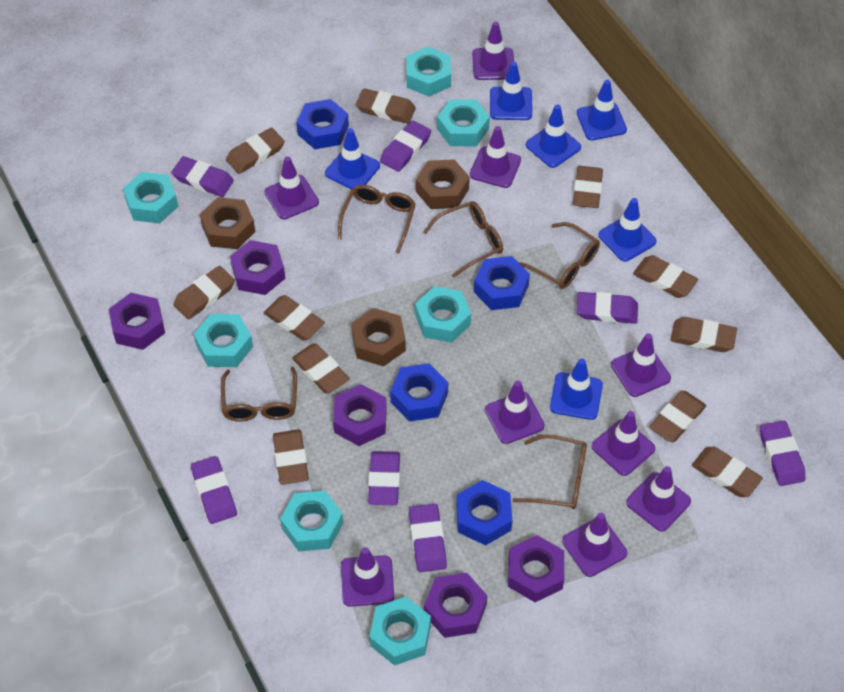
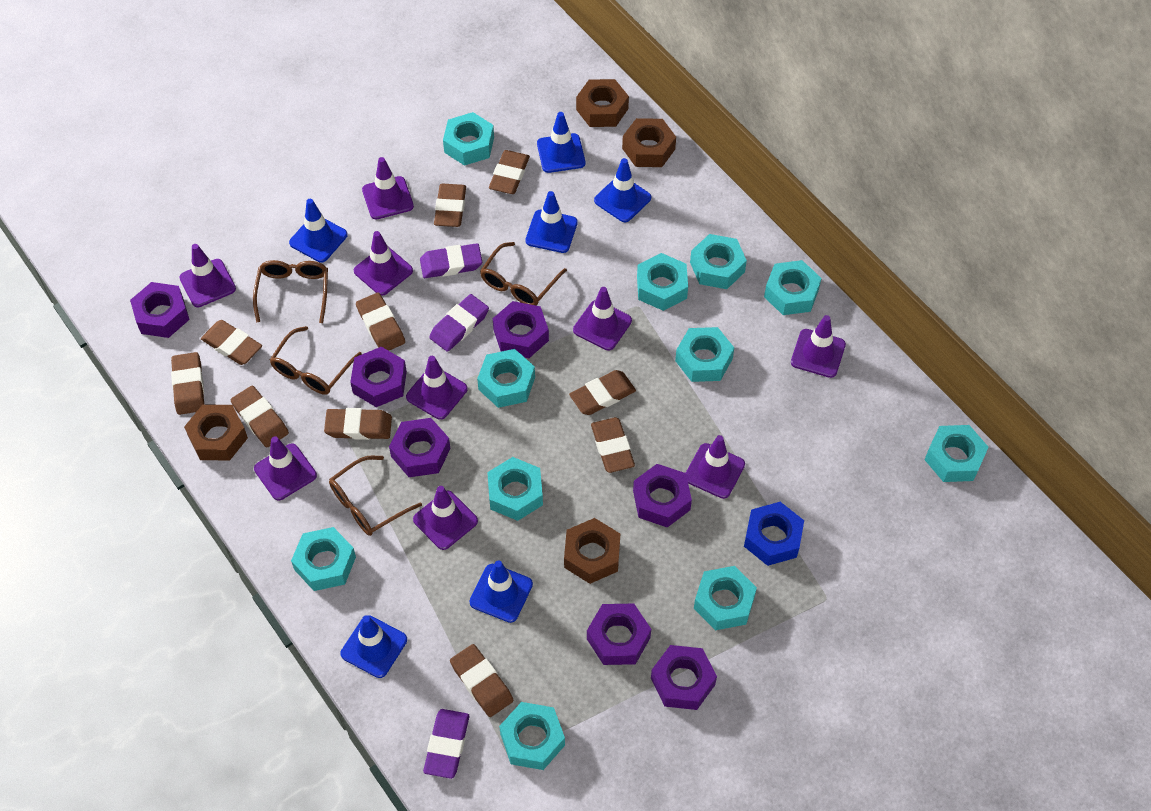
blue nut: 4 -> 1
brown eraser: 11 -> 10
brown glasses: 5 -> 4
brown nut: 3 -> 4
purple eraser: 7 -> 3
purple nut: 5 -> 7
turquoise nut: 7 -> 11

